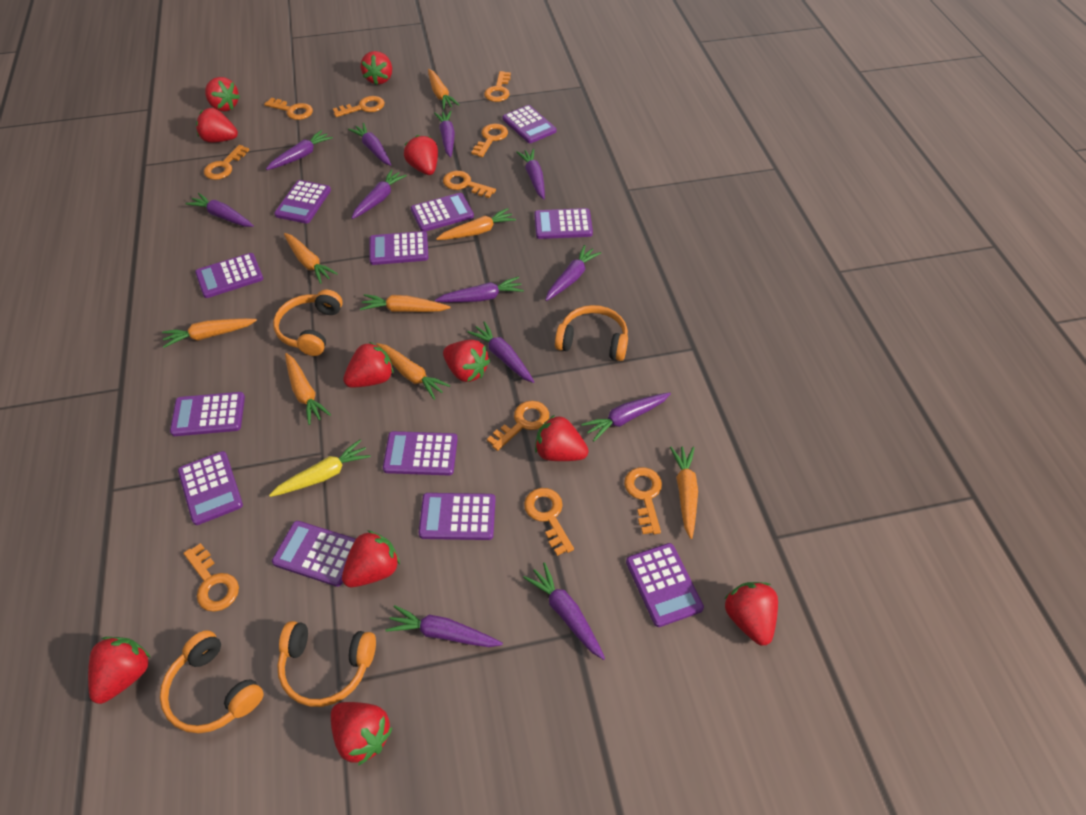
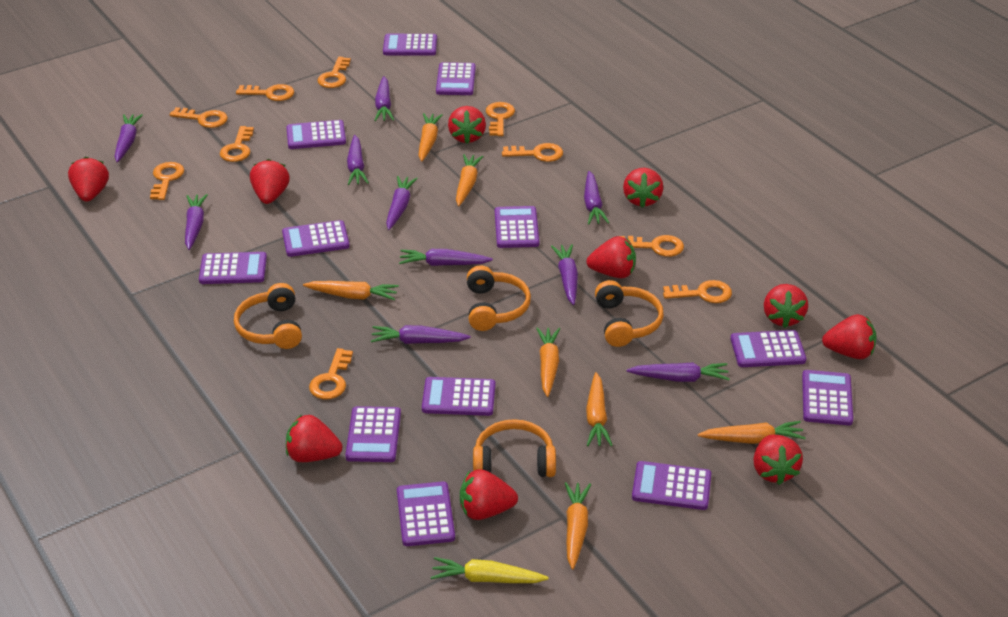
orange carrot: 8 -> 7
purple carrot: 12 -> 10
red strawberry: 11 -> 10

